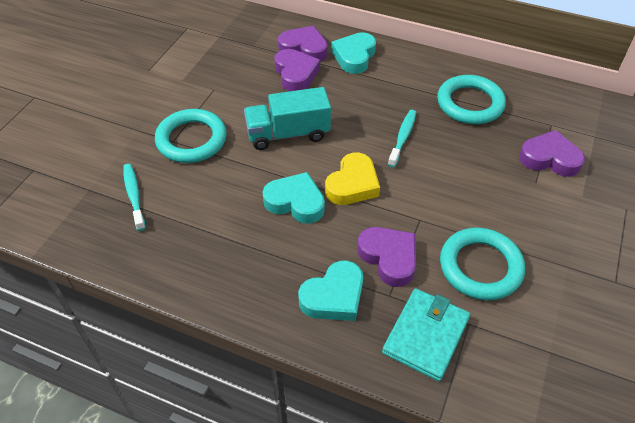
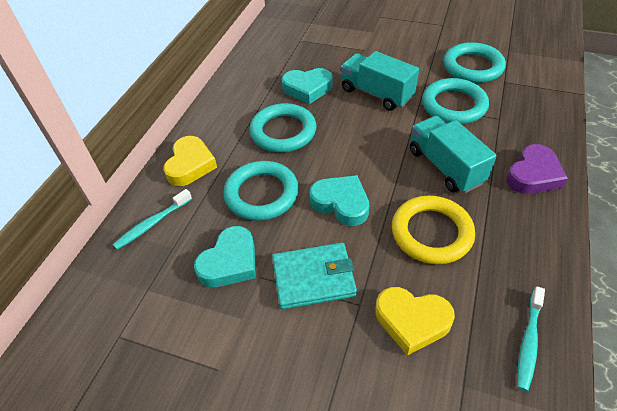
purple heart: 4 -> 1
turquoise ring: 3 -> 4
turquoise truck: 1 -> 2
yellow heart: 1 -> 2
yellow ring: 0 -> 1

